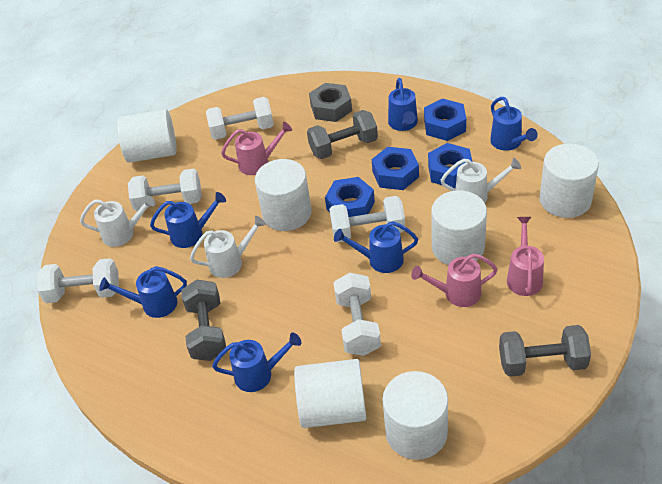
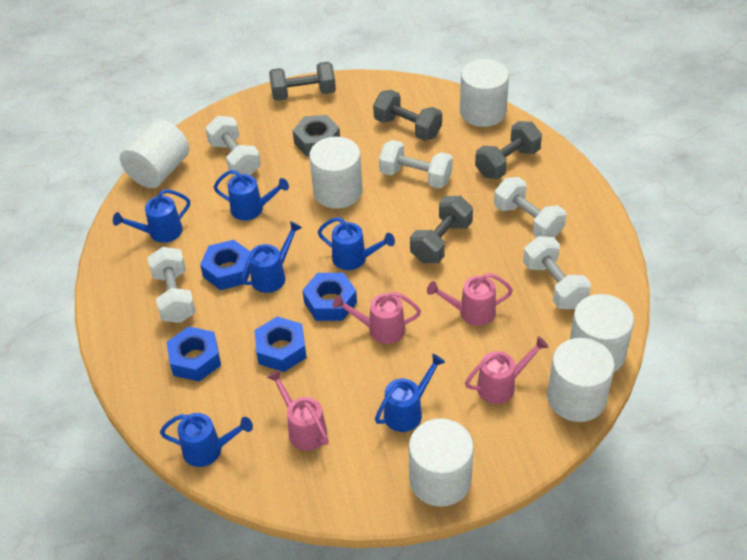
grey dumbbell: 3 -> 4
pink watering can: 3 -> 4
white watering can: 3 -> 0

